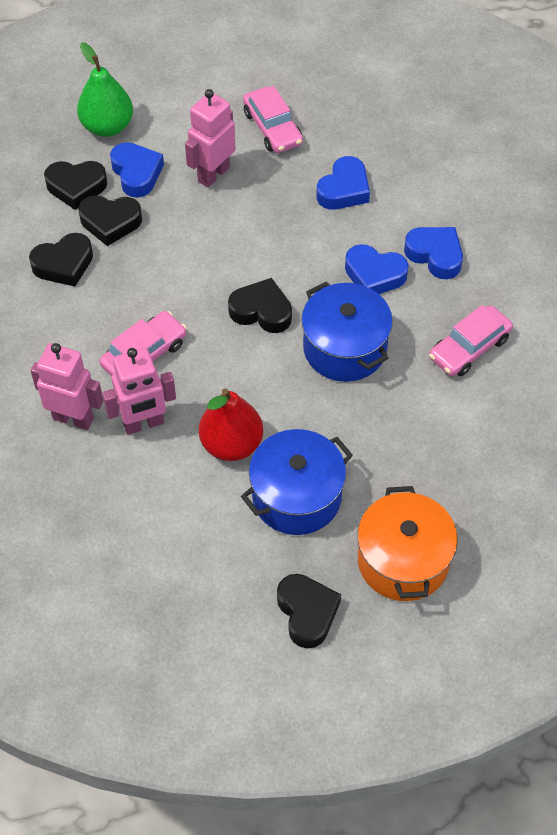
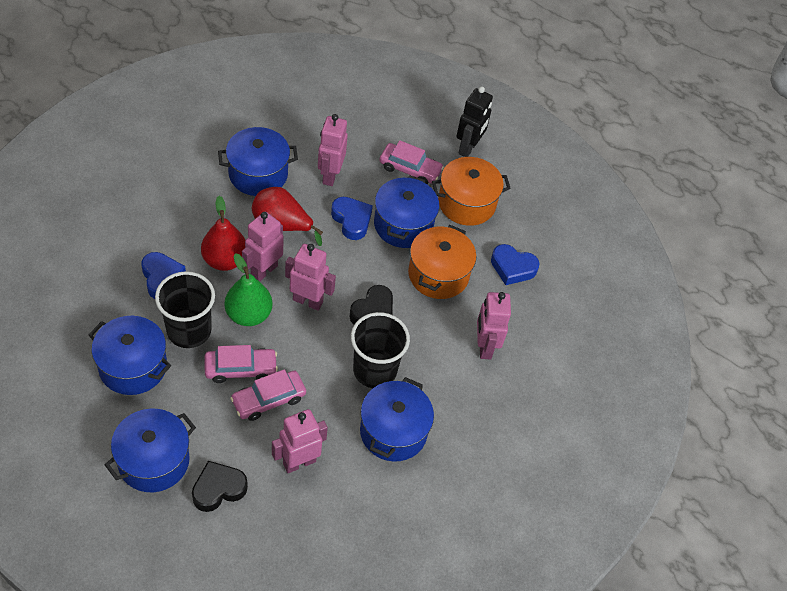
black cup: 0 -> 2
black heart: 5 -> 2
black robot: 0 -> 1
blue heart: 4 -> 3
blue pot: 2 -> 5
orange pot: 1 -> 2
pink robot: 3 -> 5
red pear: 1 -> 2

